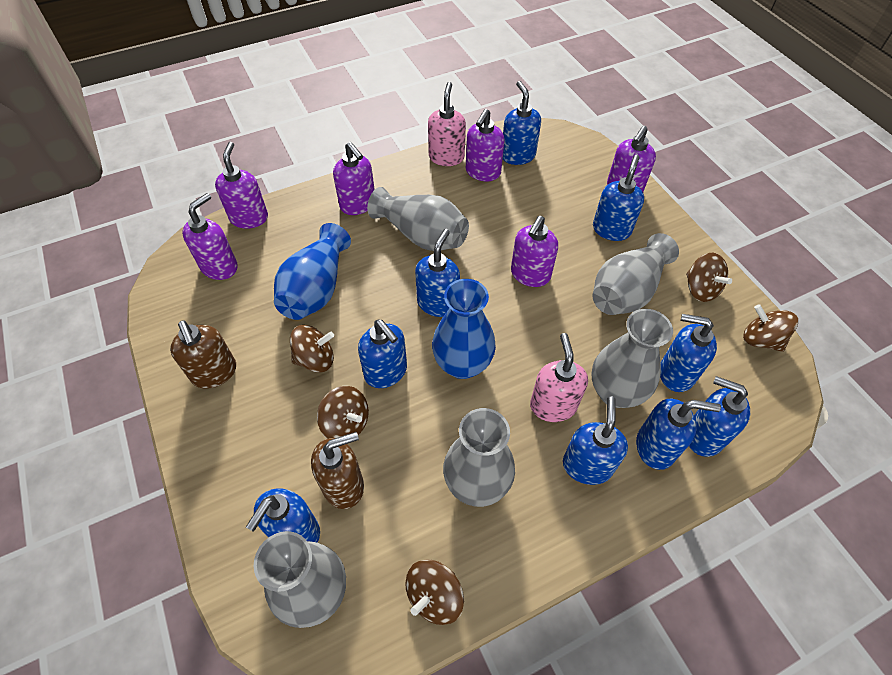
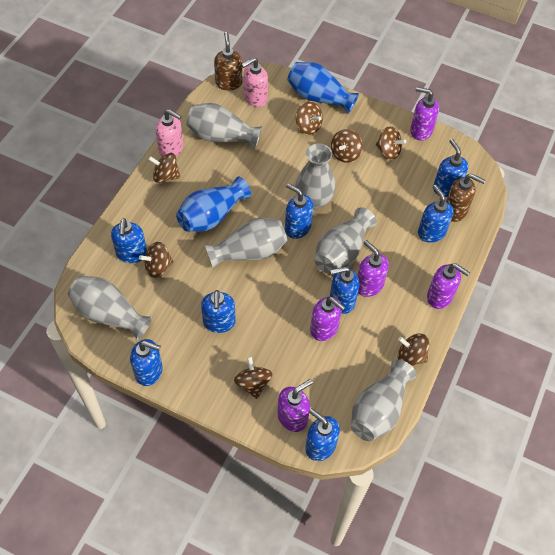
blue soap dispenser: 9 -> 8
brown spinning top: 5 -> 7
grey vase: 5 -> 6
purple soap dispenser: 6 -> 5

